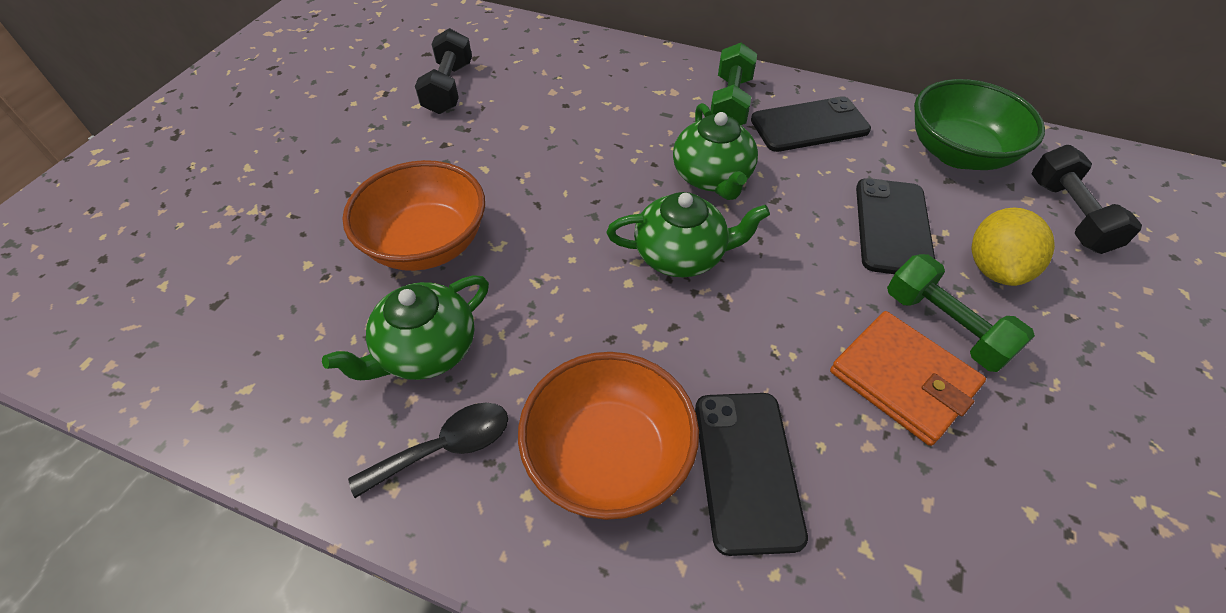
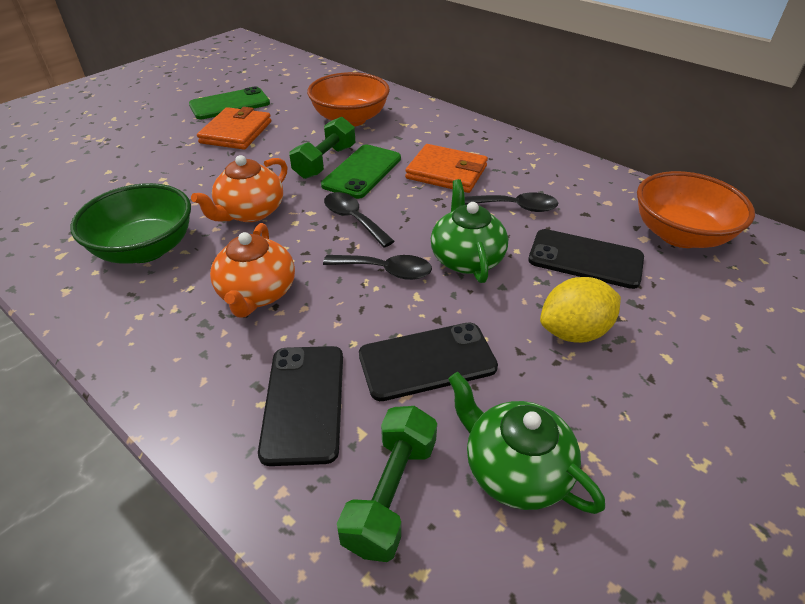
black dumbbell: 2 -> 0
black spoon: 1 -> 3
green phone: 0 -> 2
green teapot: 3 -> 2
orange teapot: 0 -> 2
orange wallet: 1 -> 2

